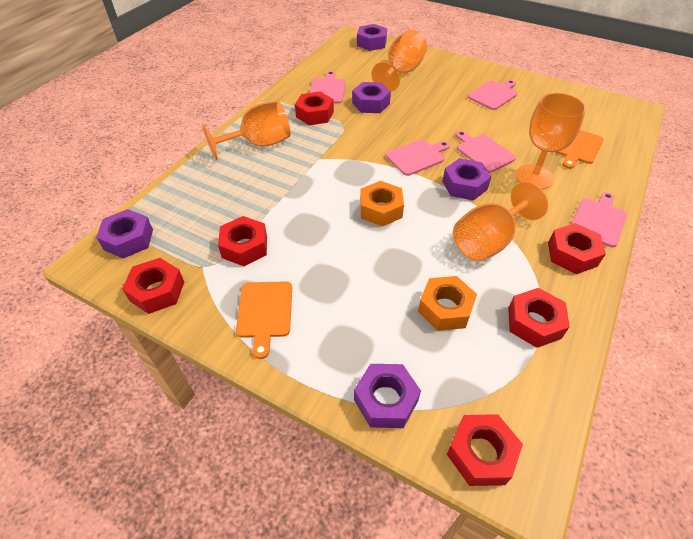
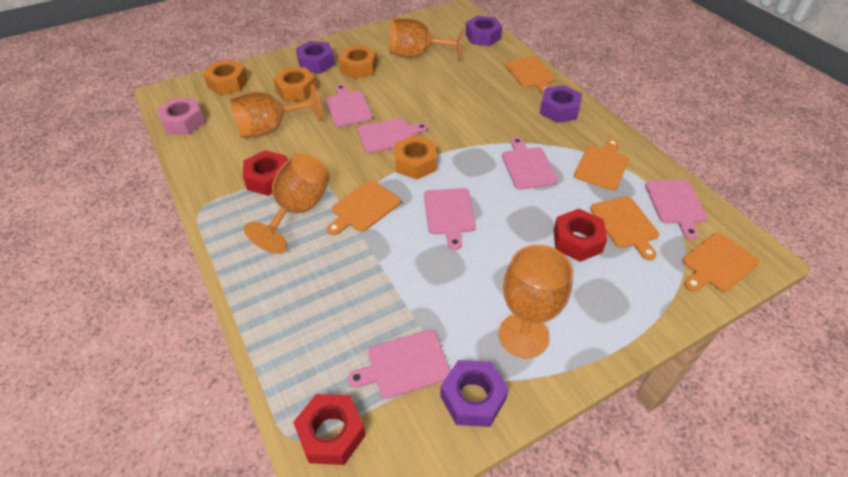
orange cutting board: 2 -> 5
orange nut: 2 -> 4
pink cutting board: 5 -> 6
pink nut: 0 -> 1
purple nut: 5 -> 4
red nut: 6 -> 3

